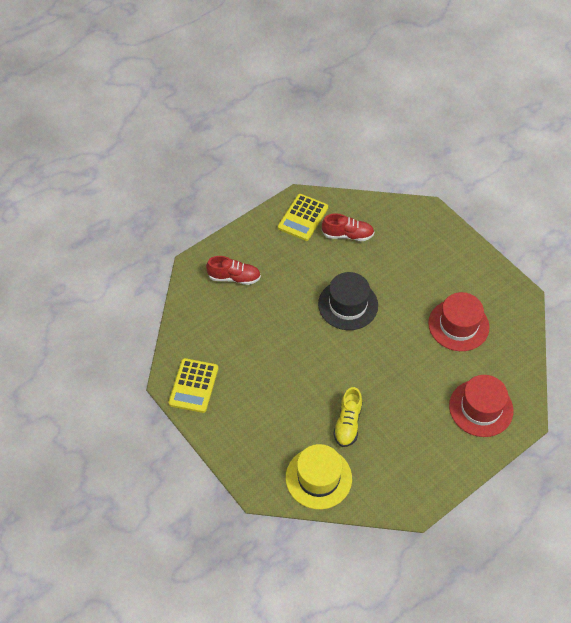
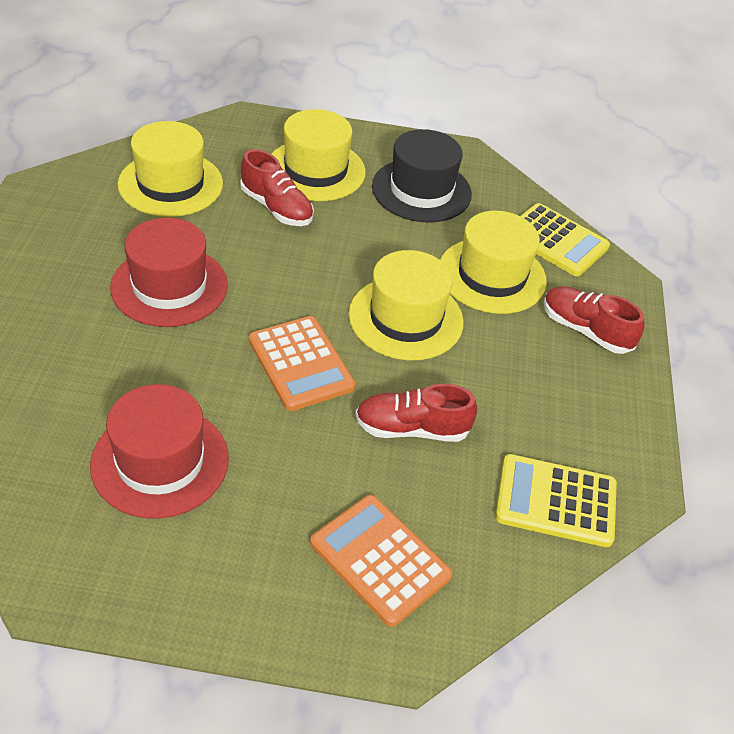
orange calculator: 0 -> 2
red shoe: 2 -> 3
yellow hat: 1 -> 4
yellow shoe: 1 -> 0

